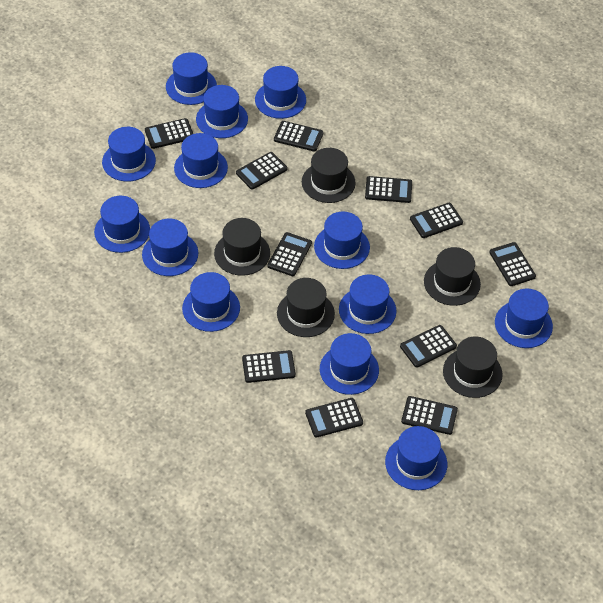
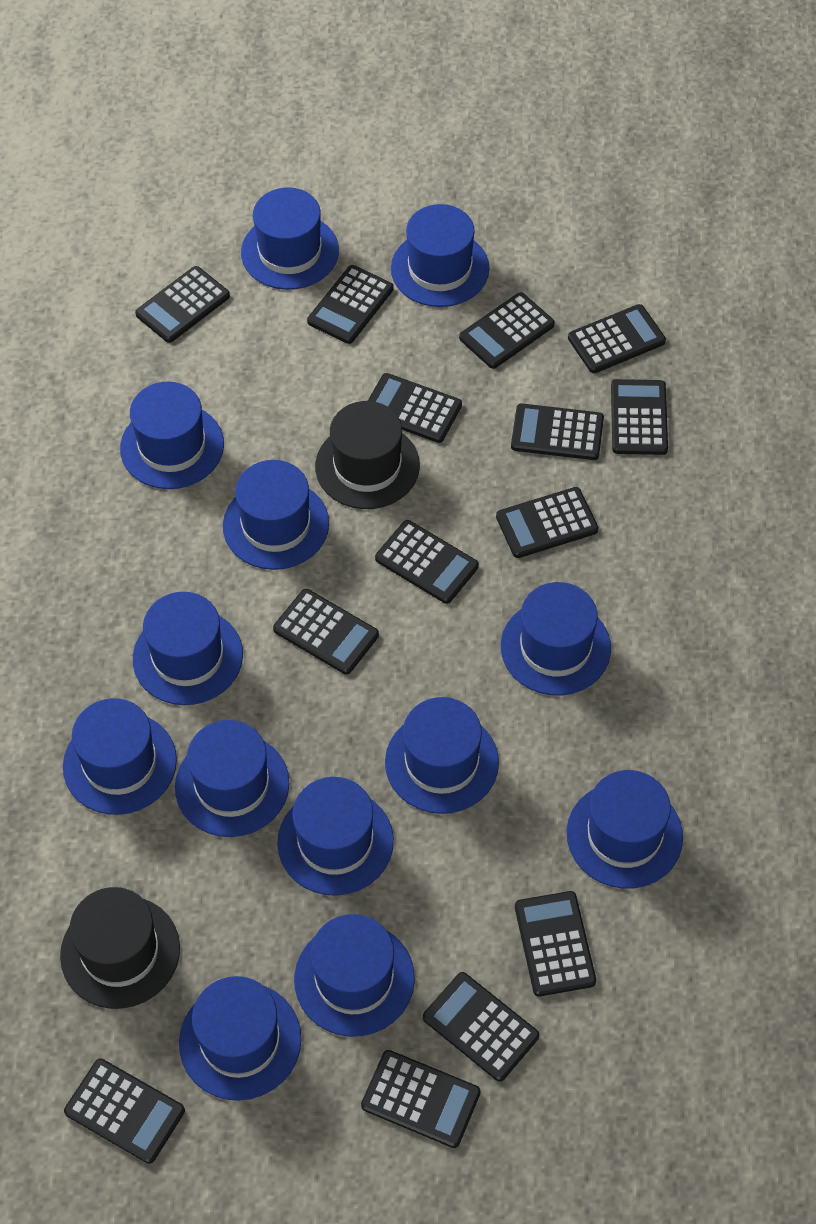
black calculator: 11 -> 14
black hat: 5 -> 2

